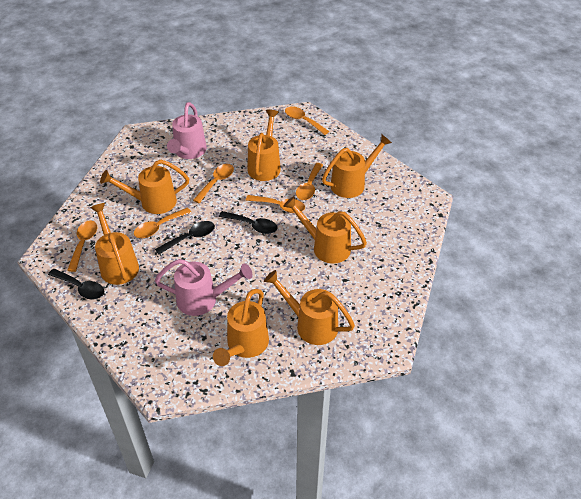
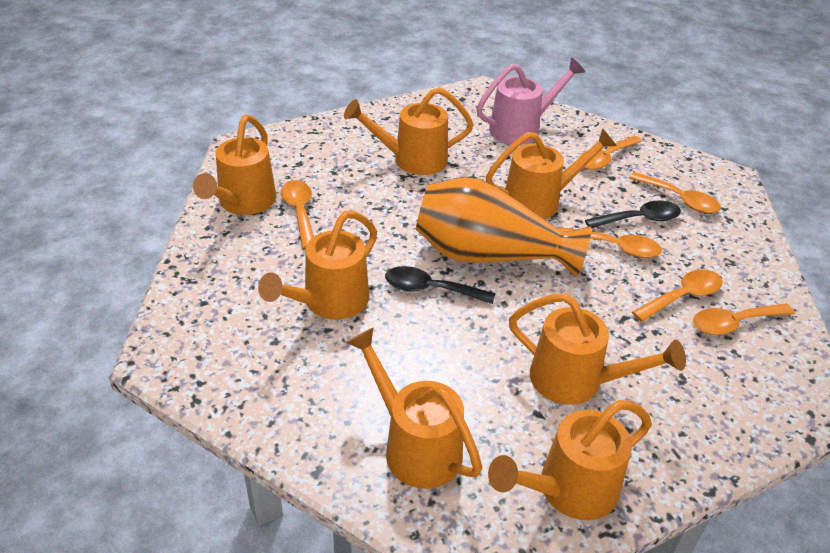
black spoon: 3 -> 2
orange vase: 0 -> 1
pink watering can: 2 -> 1

